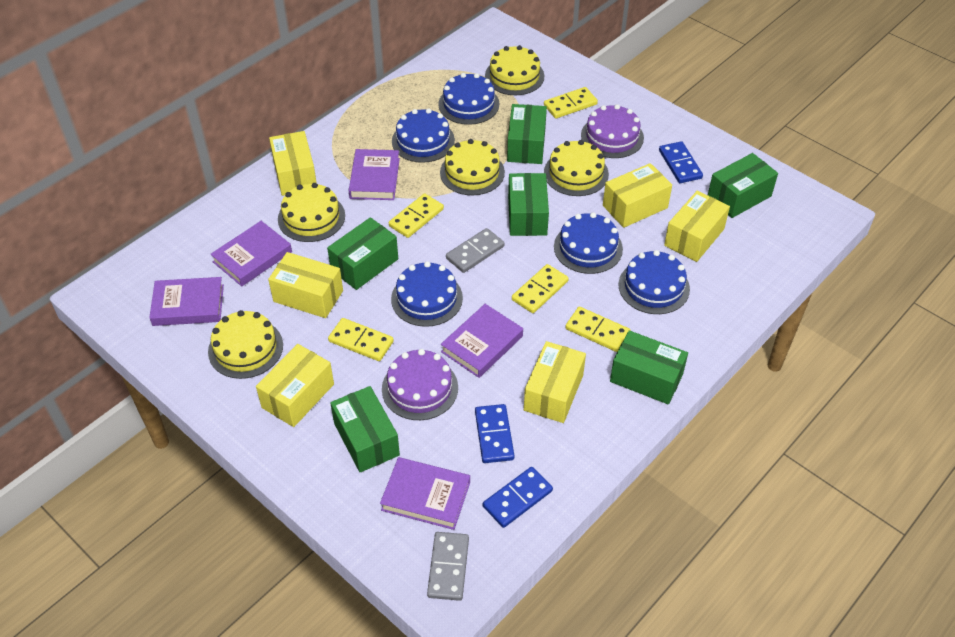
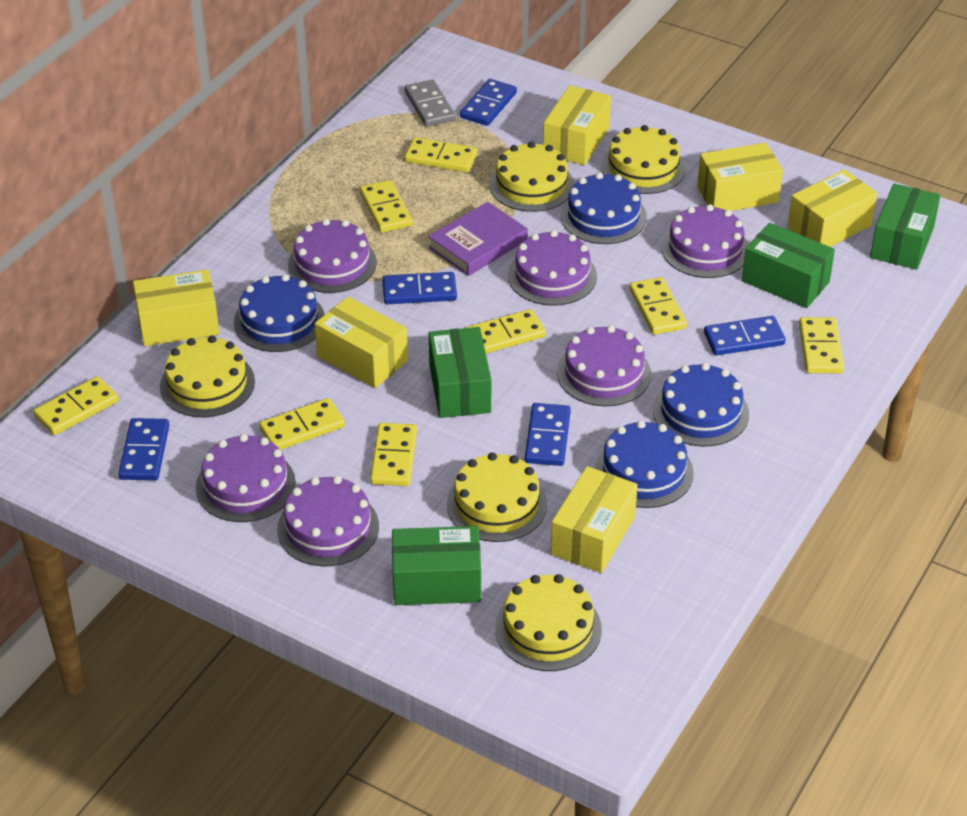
blue cake: 5 -> 4
blue domino: 3 -> 5
green box: 6 -> 4
grey domino: 2 -> 1
purple book: 5 -> 1
purple cake: 2 -> 6
yellow domino: 5 -> 8

